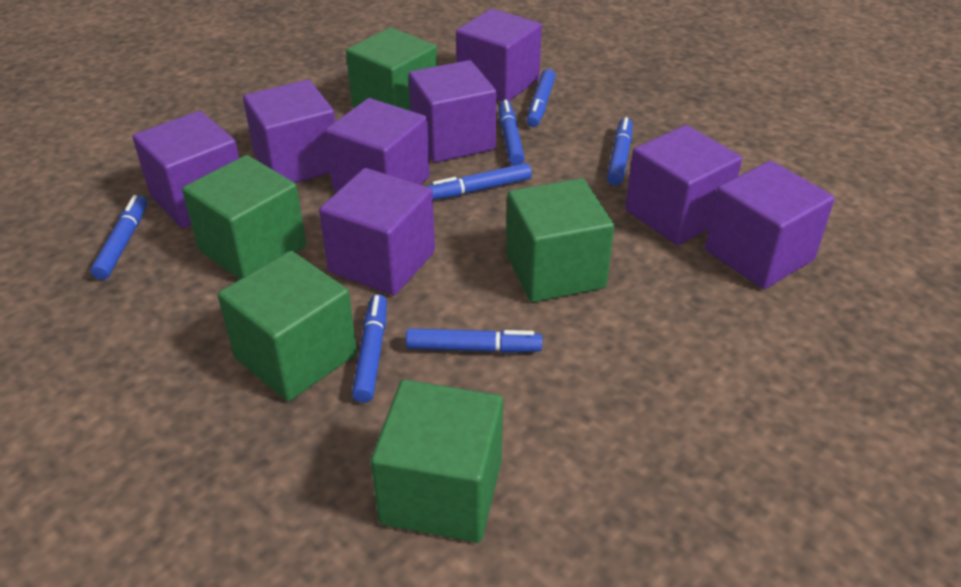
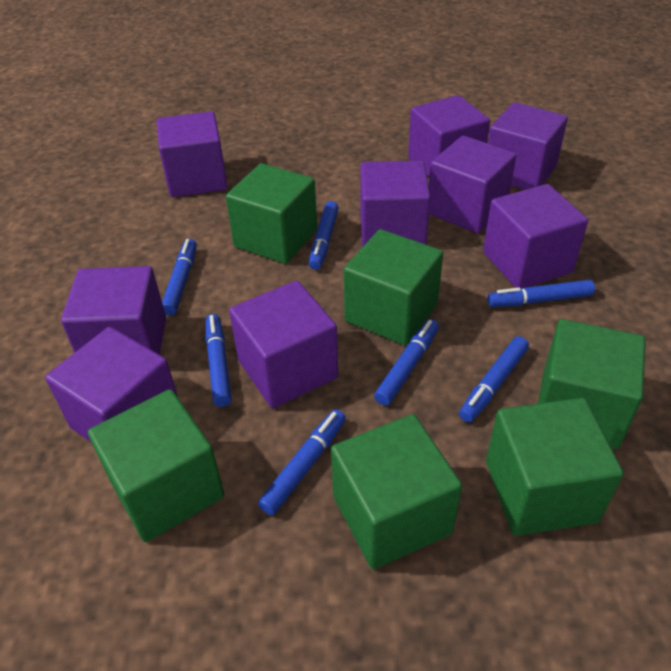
green cube: 5 -> 6
purple cube: 8 -> 9

